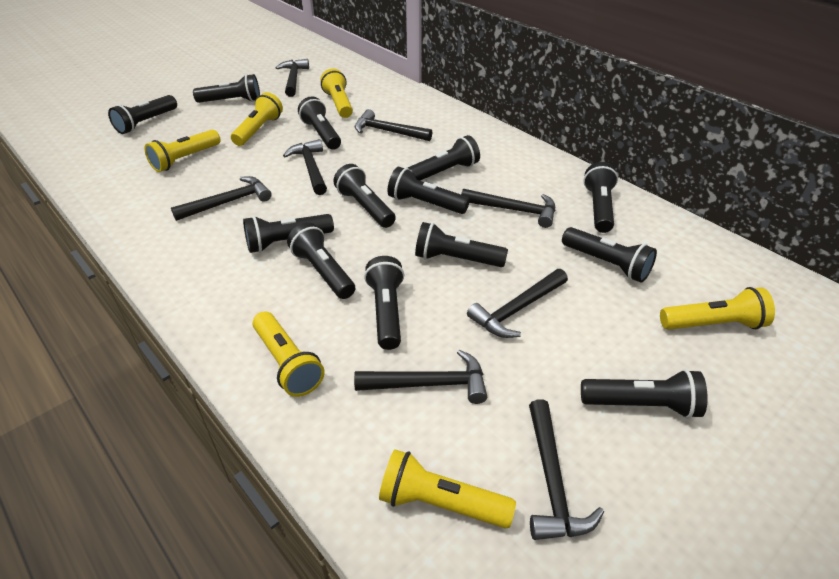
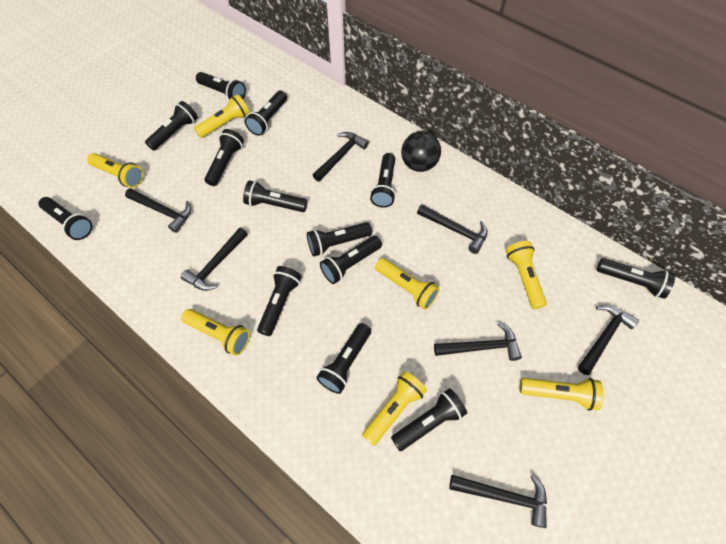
black ball: 0 -> 1
black hammer: 8 -> 7
yellow flashlight: 6 -> 7

